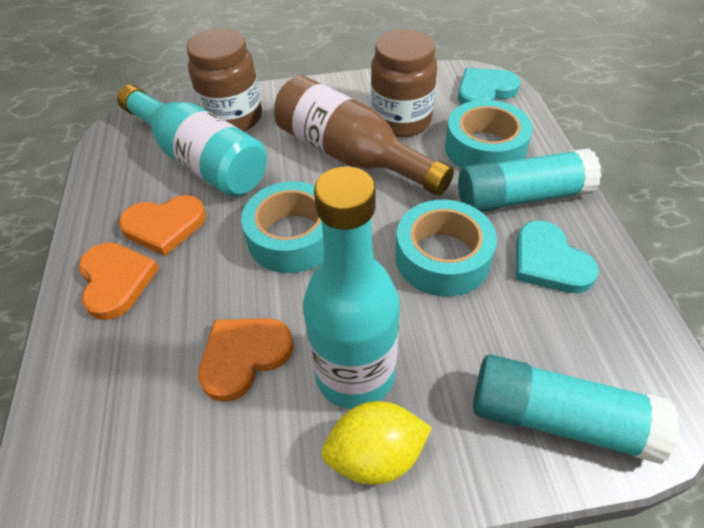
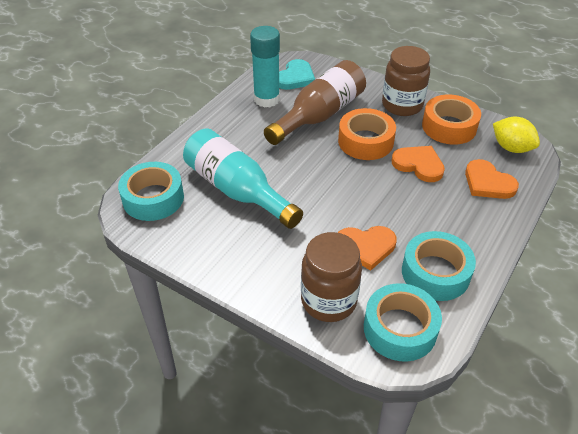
orange tape: 0 -> 2
turquoise bottle: 2 -> 1
turquoise glue stick: 2 -> 1
turquoise heart: 2 -> 1

